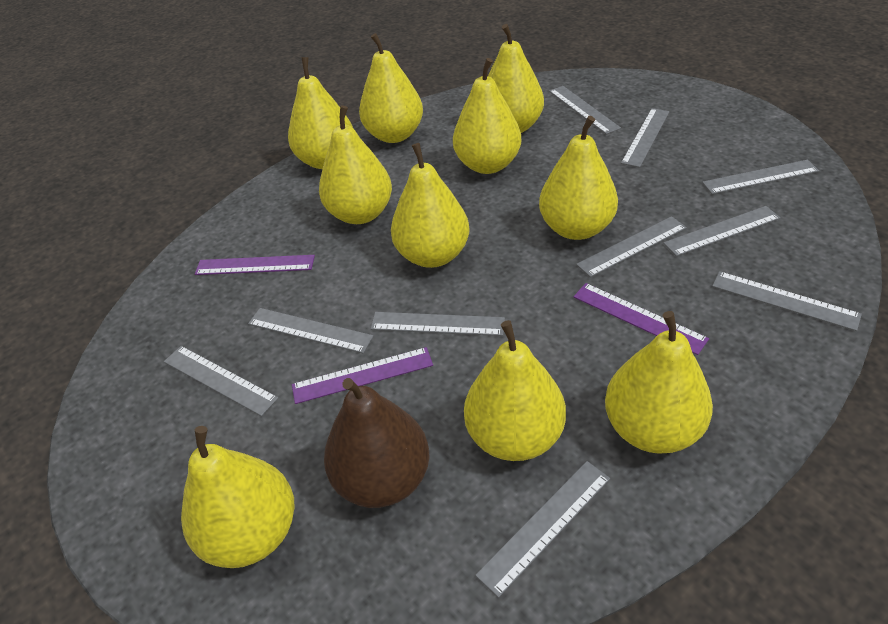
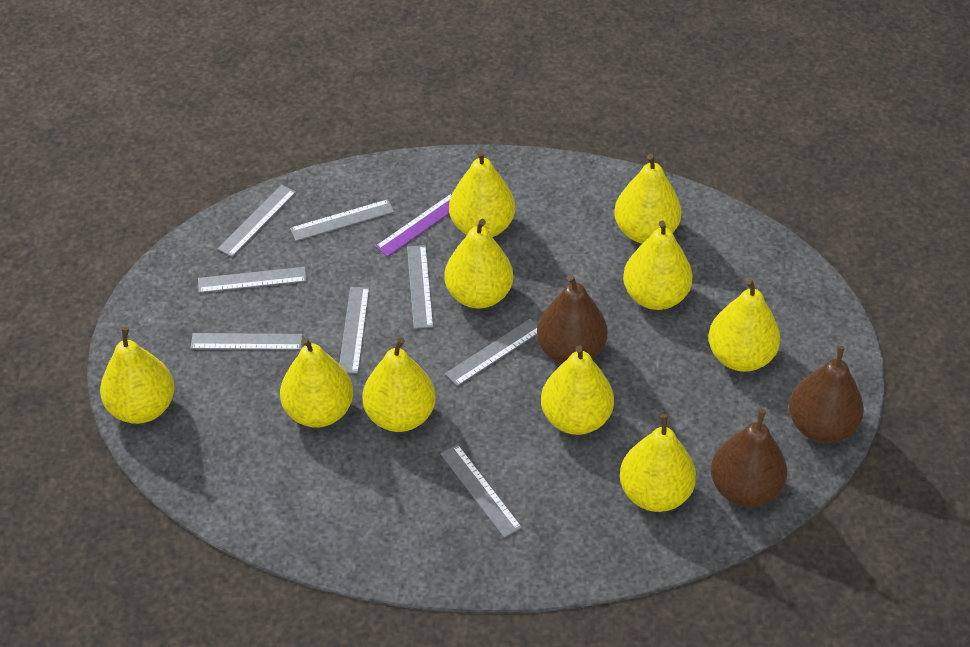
brown pear: 1 -> 3
grey ruler: 10 -> 8
purple ruler: 3 -> 1

